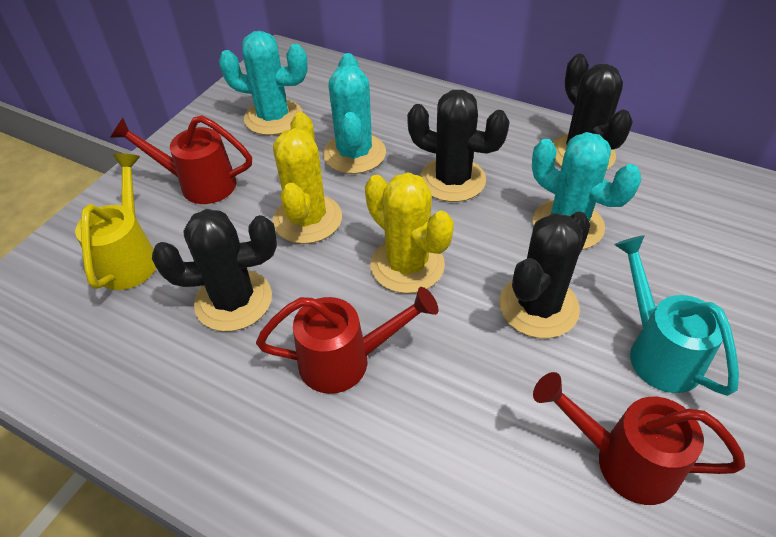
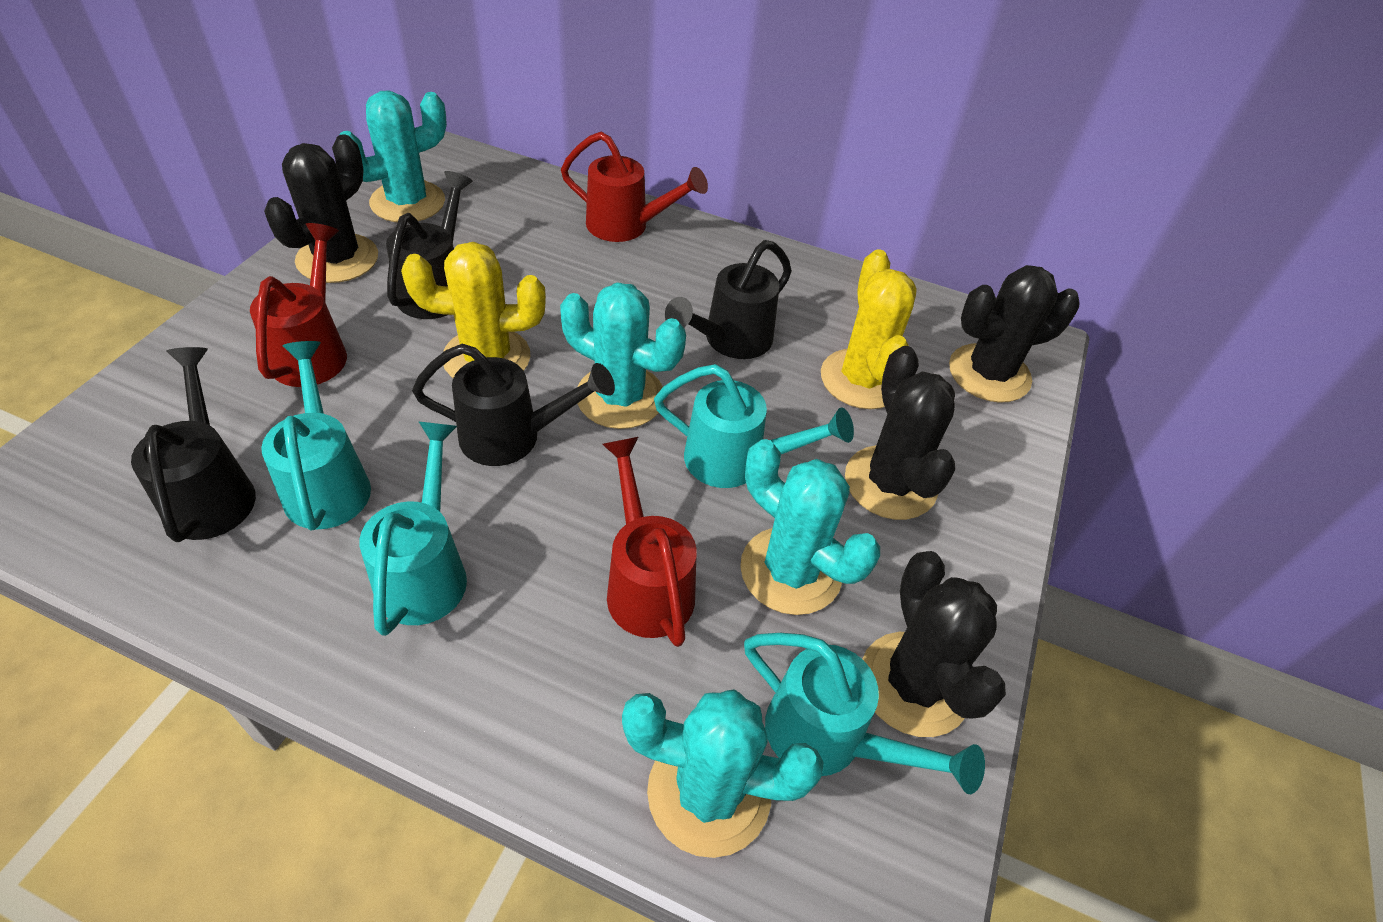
black watering can: 0 -> 4
turquoise cactus: 3 -> 4
turquoise watering can: 1 -> 4
yellow watering can: 1 -> 0

